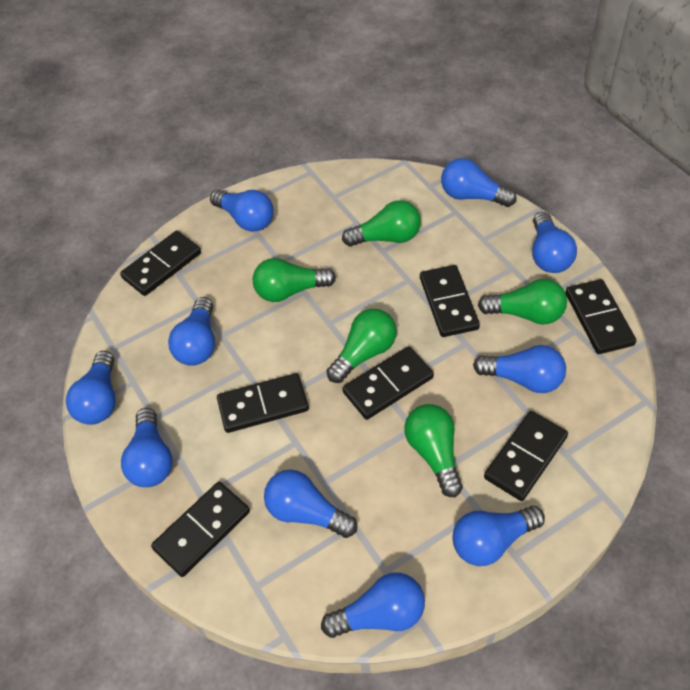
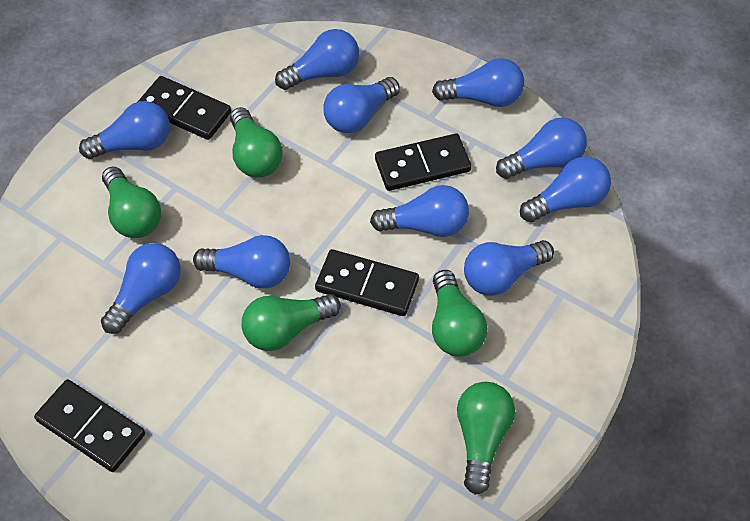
black domino: 7 -> 4

